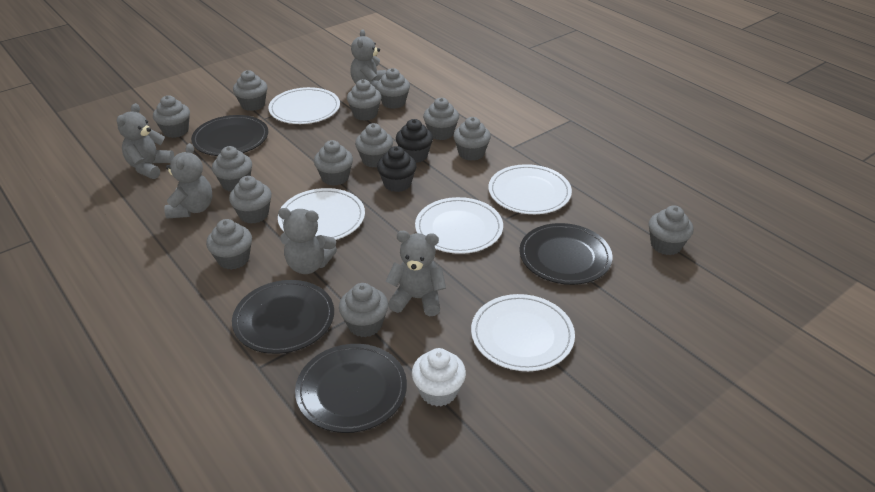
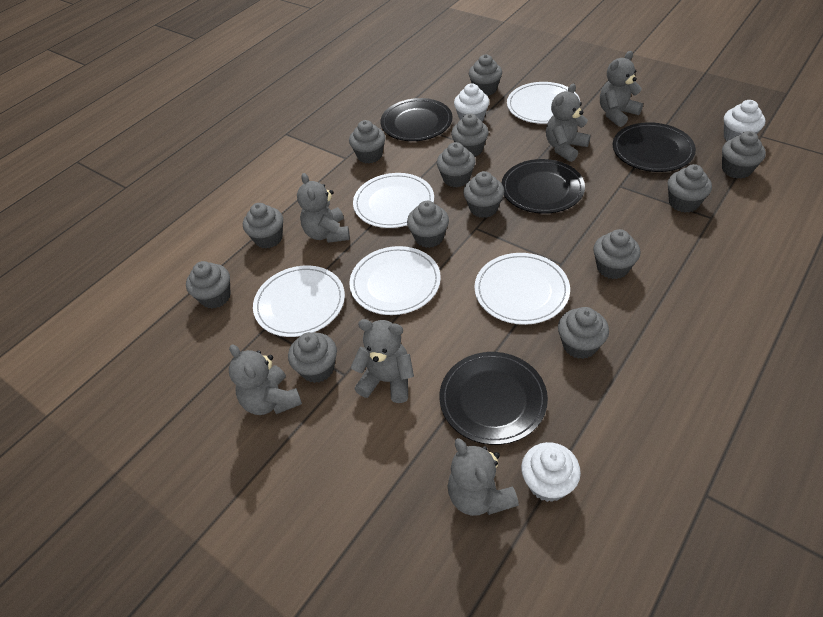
black cupcake: 2 -> 0
grey teddy bear: 5 -> 6
white cupcake: 1 -> 3

